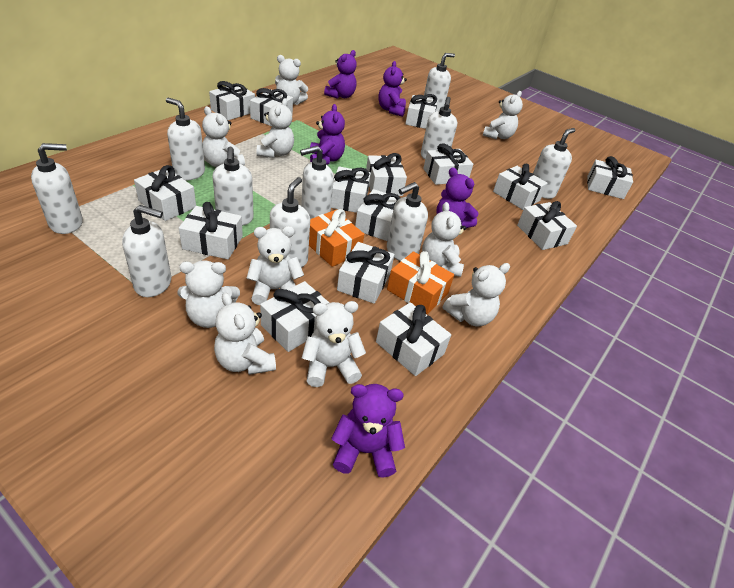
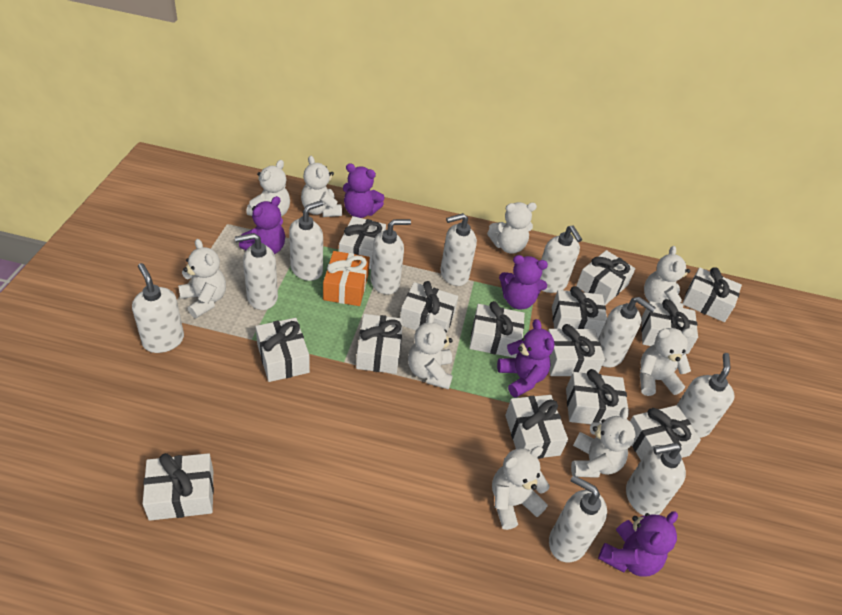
orange gift: 2 -> 1
white gift: 15 -> 14
white teddy bear: 10 -> 9

